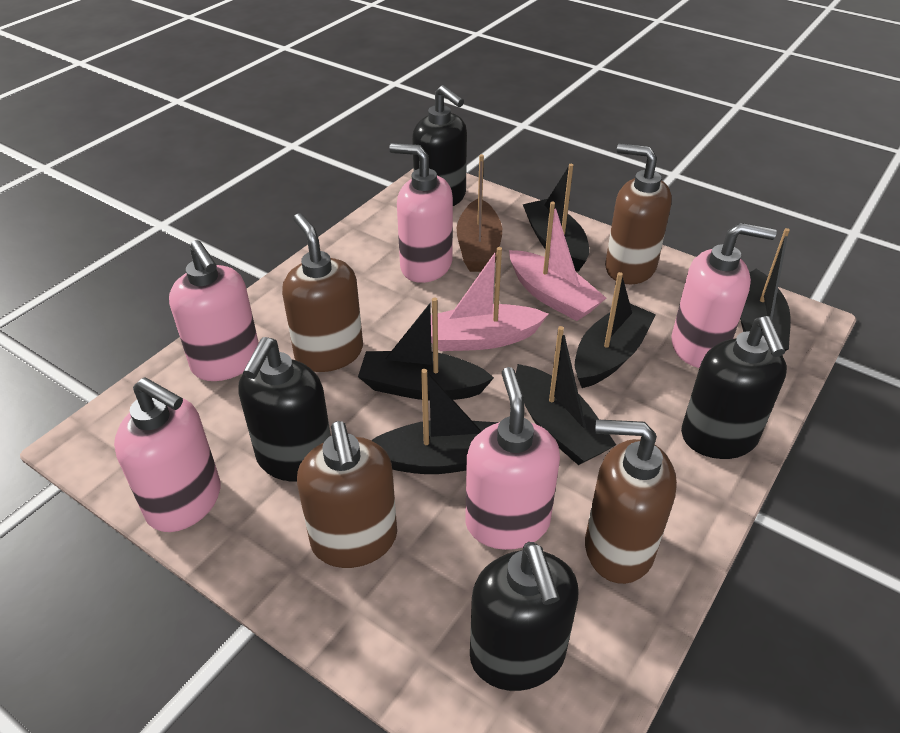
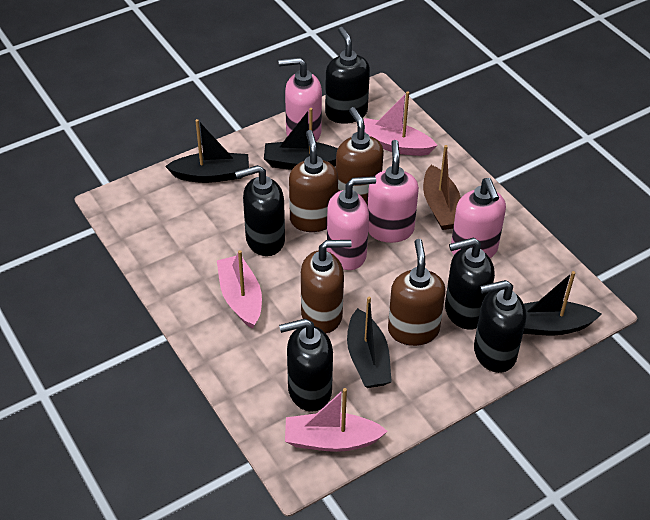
black boat: 6 -> 4
black soap dispenser: 4 -> 5
pink boat: 2 -> 3
pink soap dispenser: 5 -> 4

